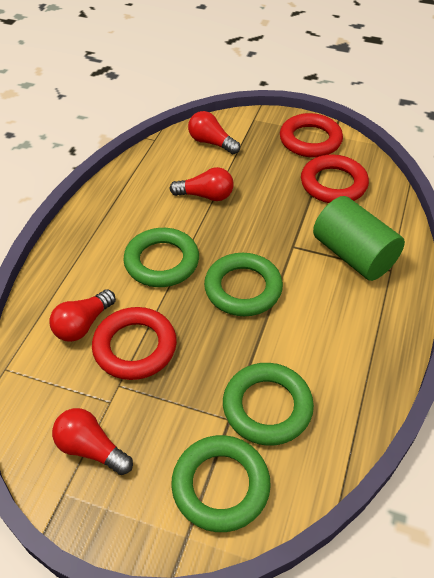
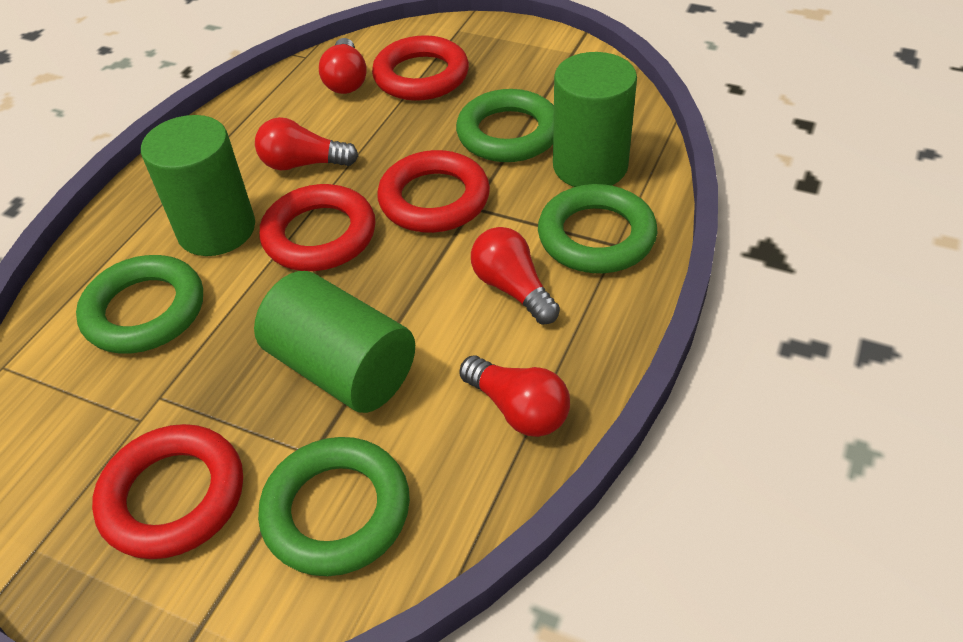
green cylinder: 1 -> 3
red ring: 3 -> 4

